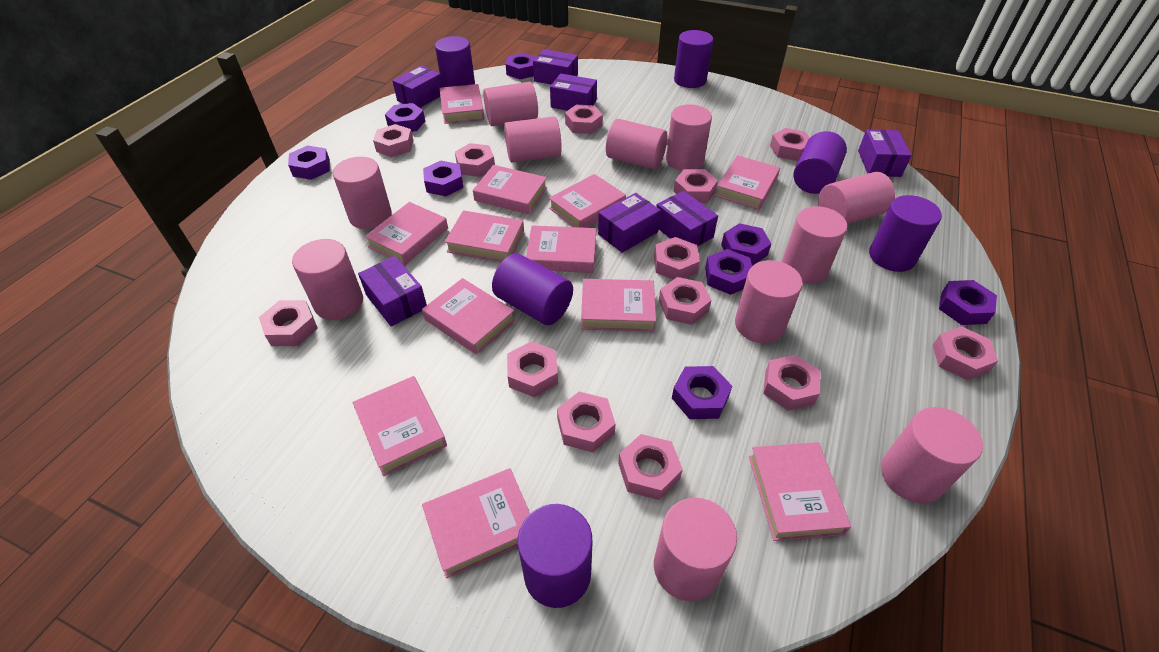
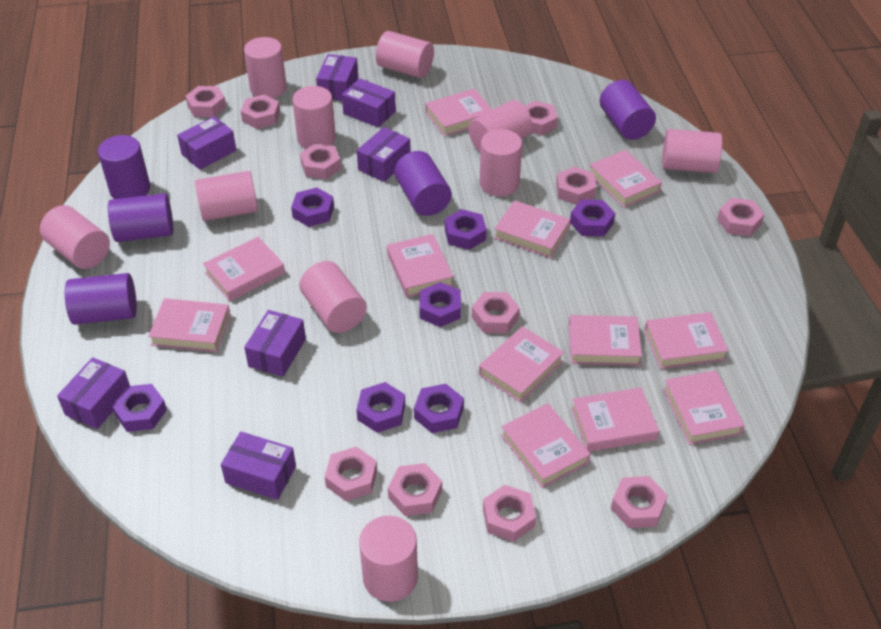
pink cylinder: 11 -> 10
pink nut: 13 -> 11
purple cylinder: 6 -> 5
purple nut: 8 -> 7

